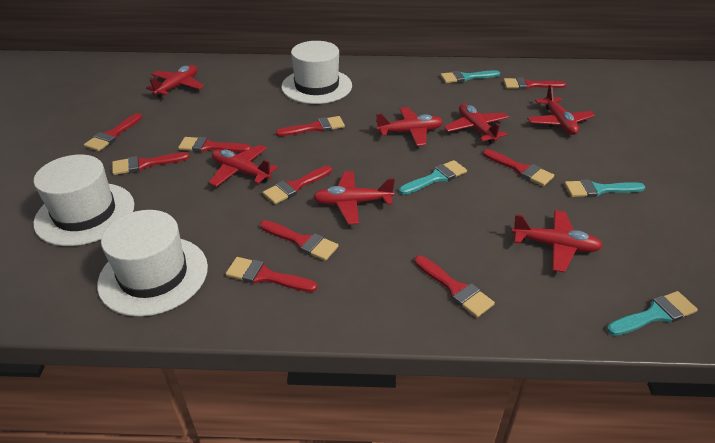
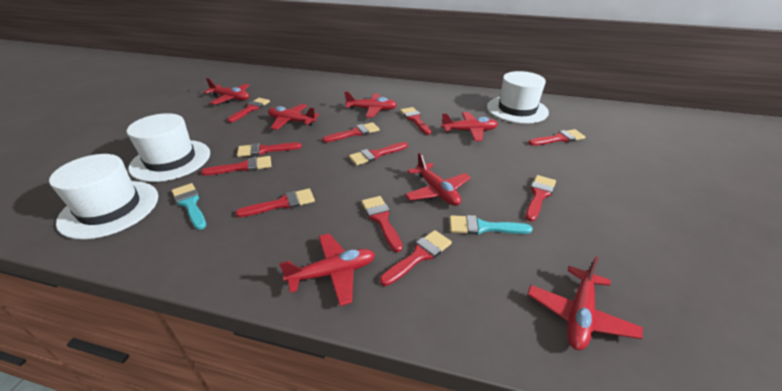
red brush: 10 -> 11
turquoise brush: 4 -> 2

